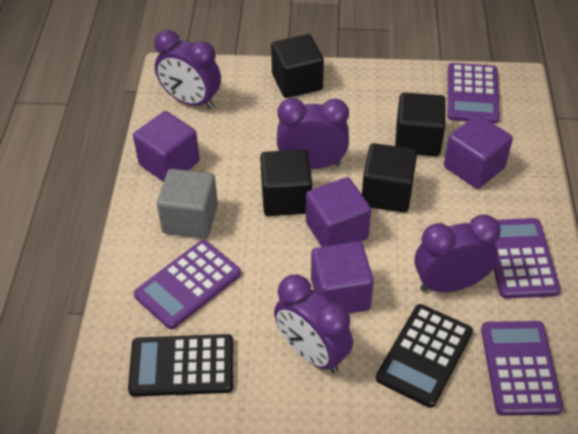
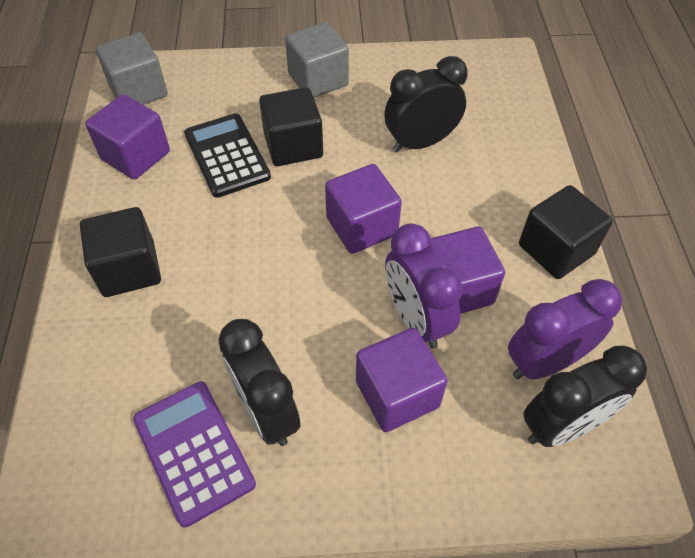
black calculator: 2 -> 1
black clock: 0 -> 3
black cube: 4 -> 3
grey cube: 1 -> 2
purple calculator: 4 -> 1
purple clock: 4 -> 2

